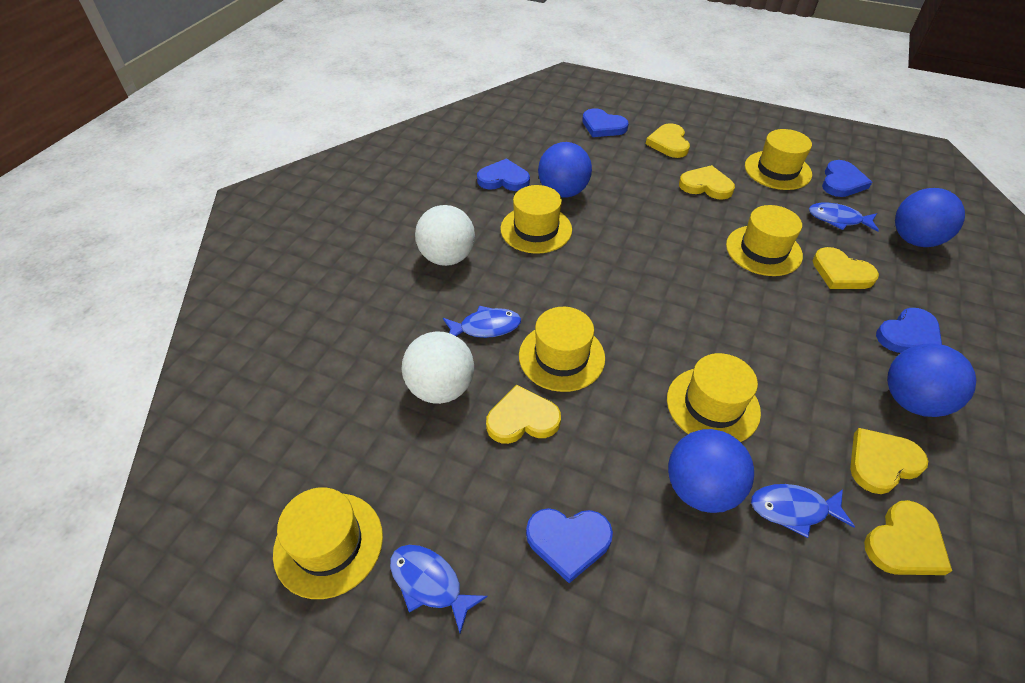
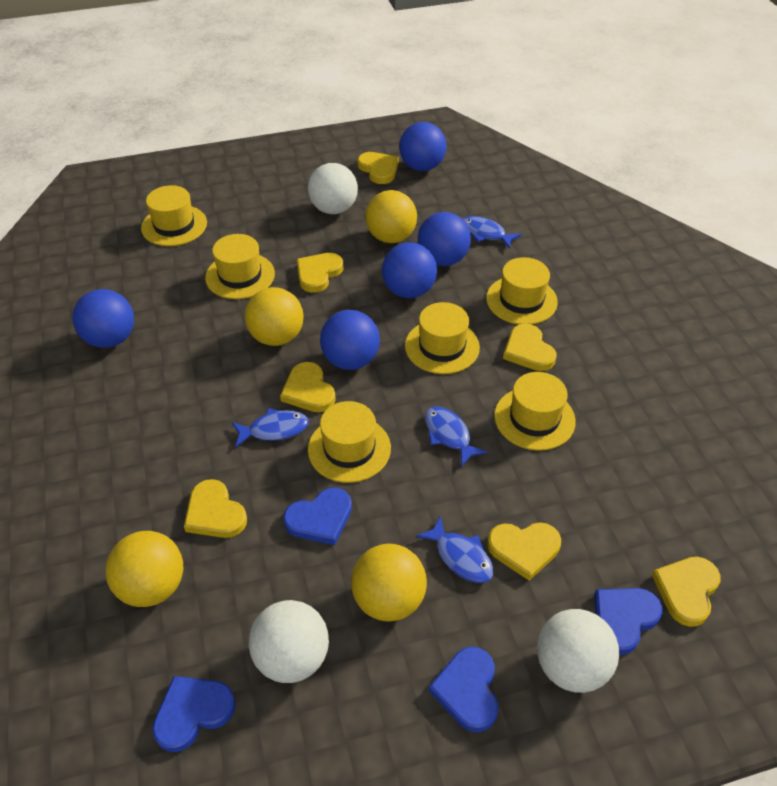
blue ball: 4 -> 5
blue heart: 5 -> 4
white ball: 2 -> 3
yellow ball: 0 -> 4
yellow heart: 6 -> 7

